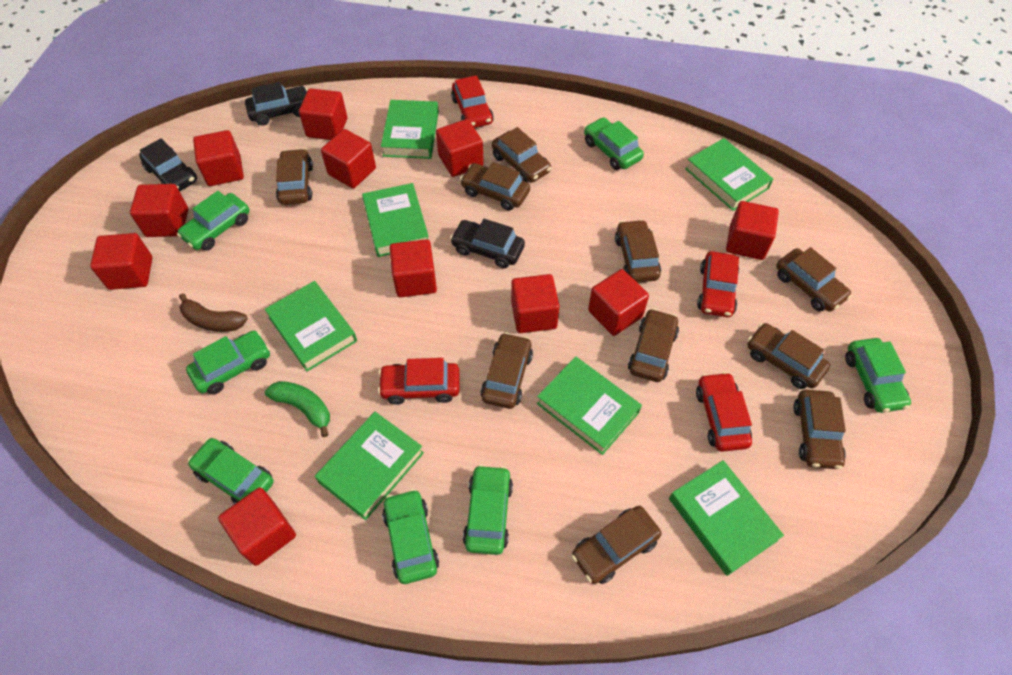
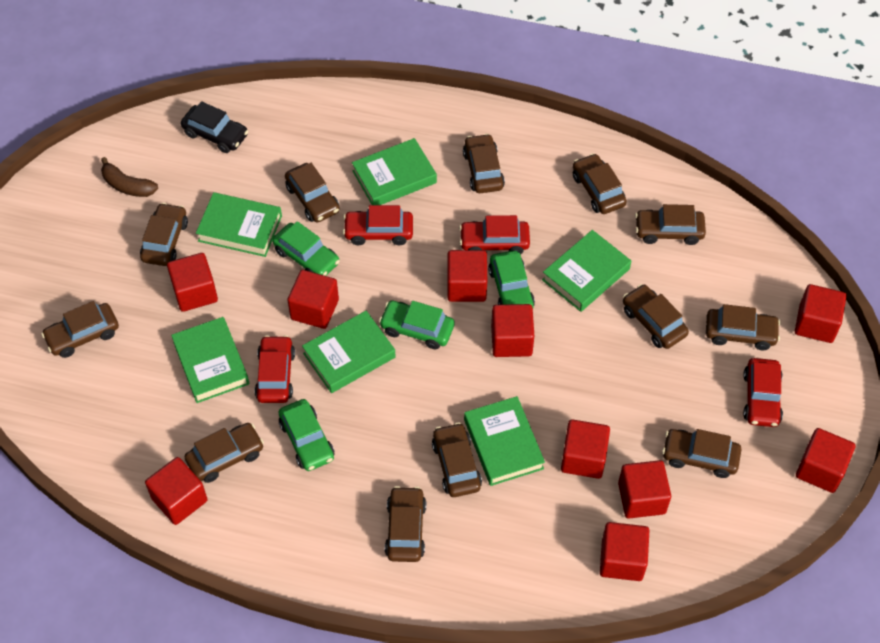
black car: 3 -> 1
brown car: 10 -> 12
green banana: 1 -> 0
green book: 7 -> 6
green car: 7 -> 4
red cube: 11 -> 10

